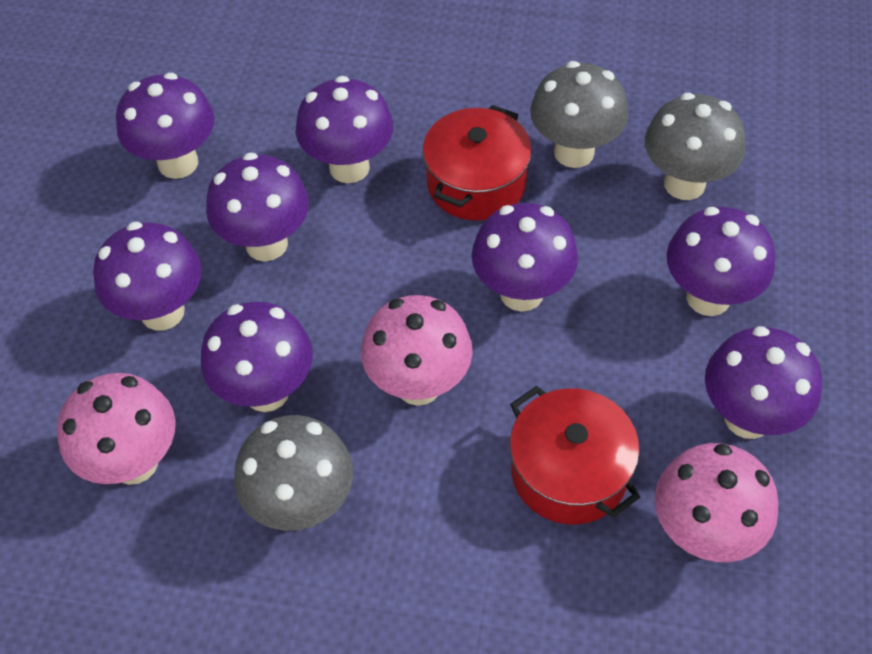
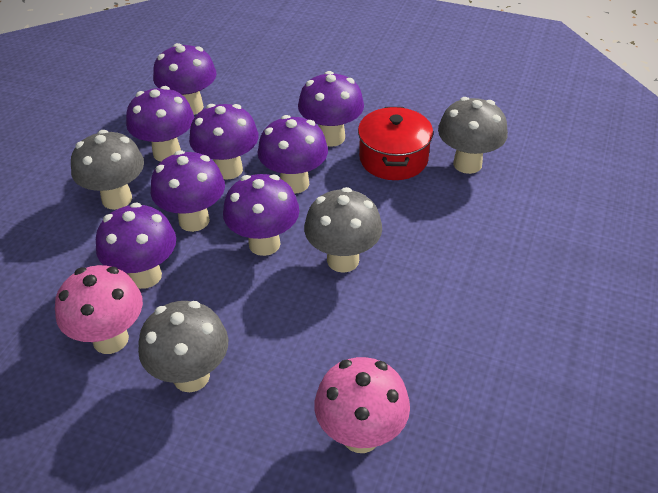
grey mushroom: 3 -> 4
pink mushroom: 3 -> 2
red pot: 2 -> 1

